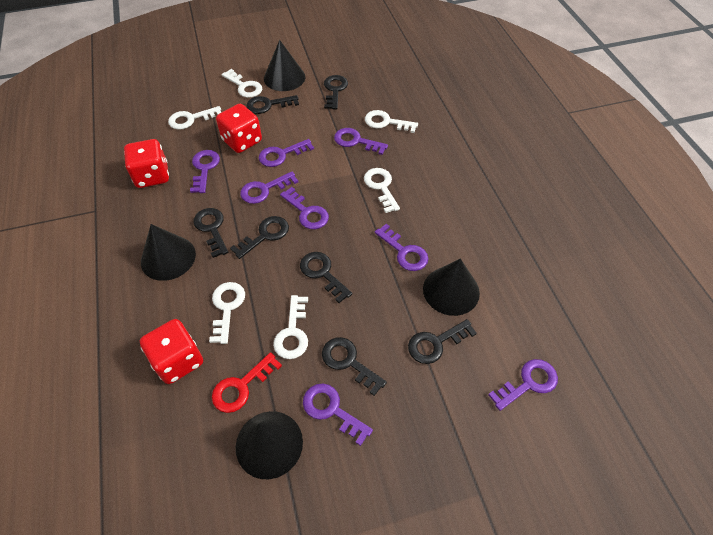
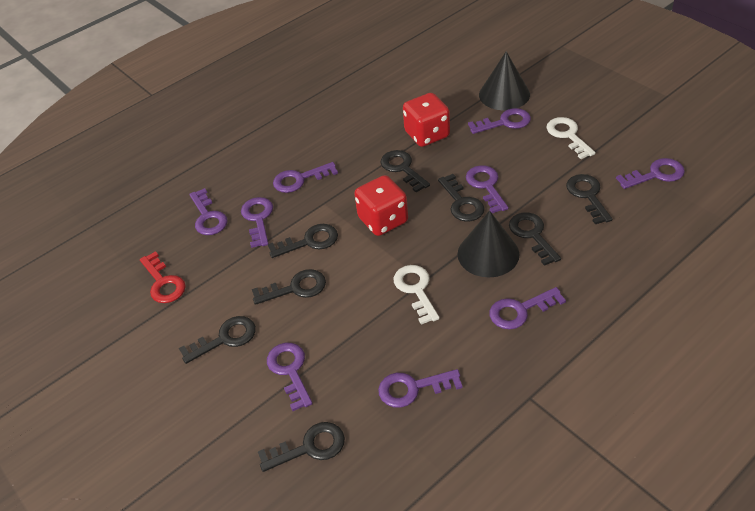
black cone: 4 -> 2
black key: 7 -> 8
purple key: 8 -> 9
red dice: 3 -> 2
white key: 6 -> 2

